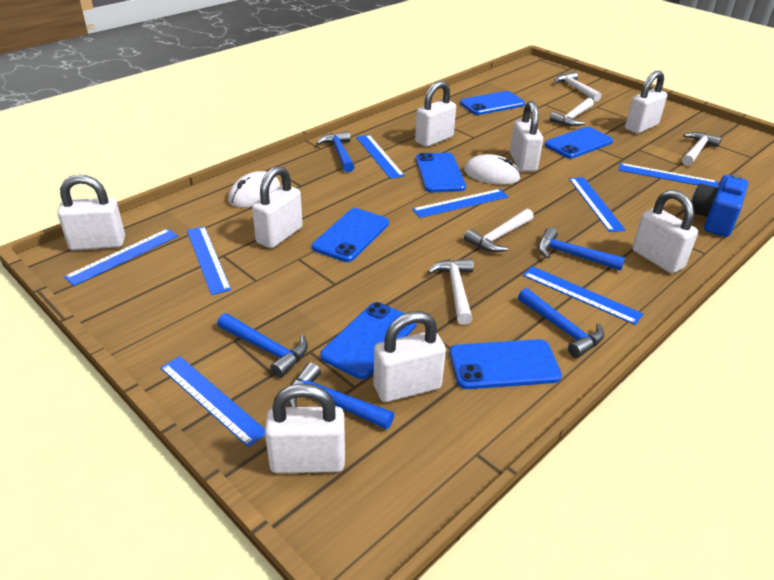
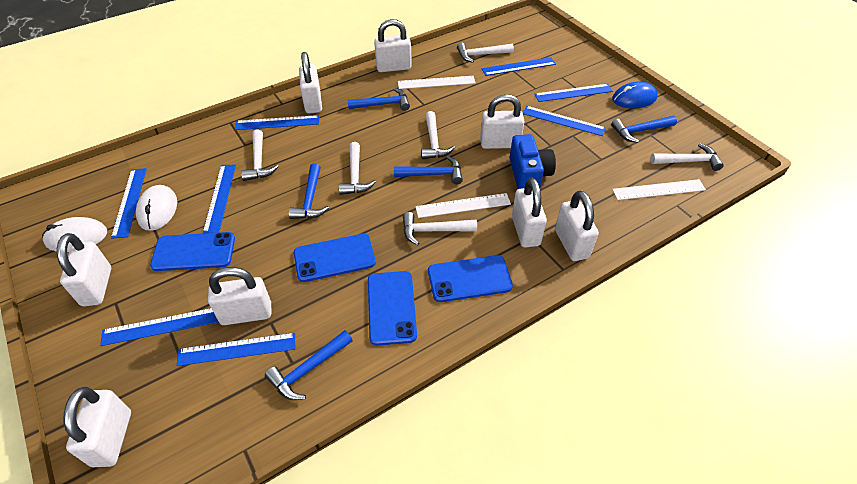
blue mouse: 0 -> 1
blue phone: 6 -> 4
white hammer: 5 -> 6
white ruler: 0 -> 3

